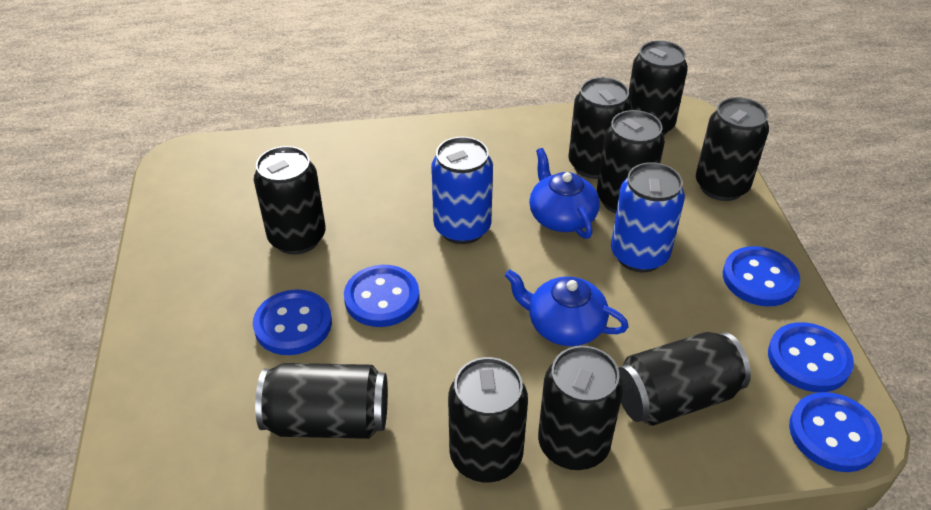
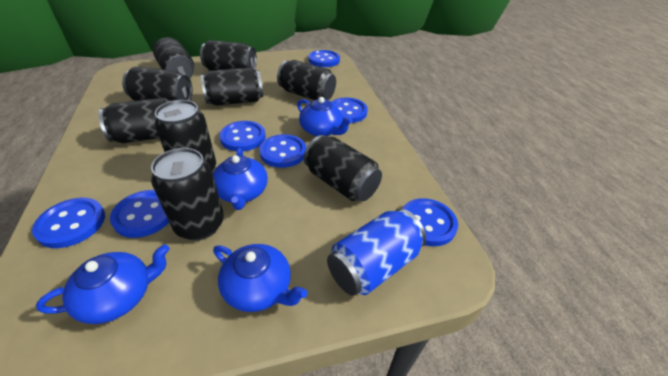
blue button: 5 -> 7
blue can: 2 -> 1
blue teapot: 2 -> 4

